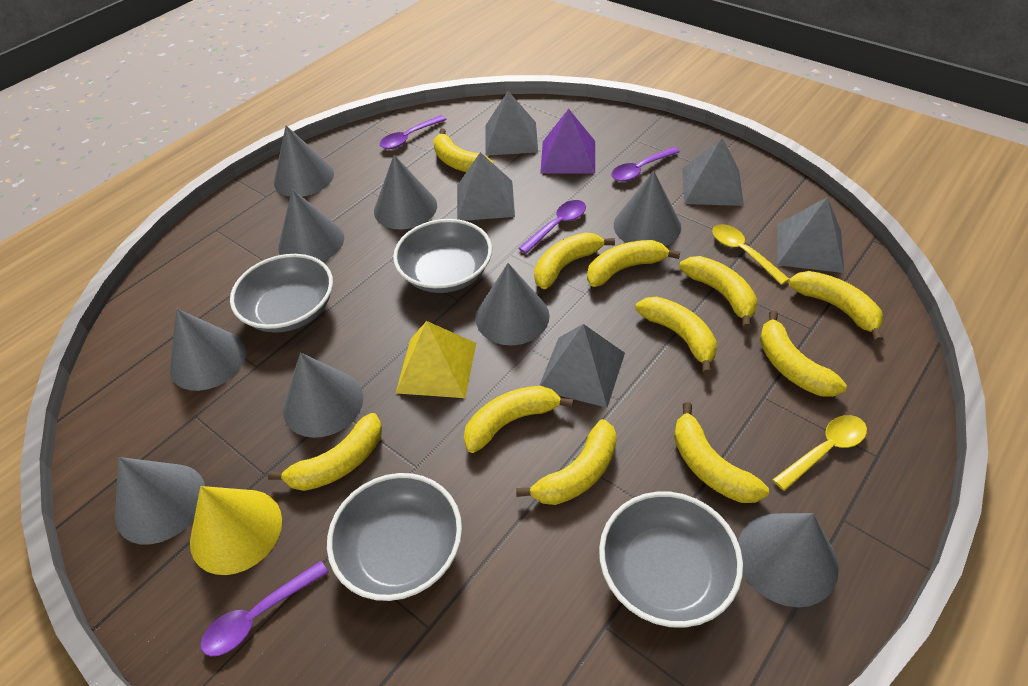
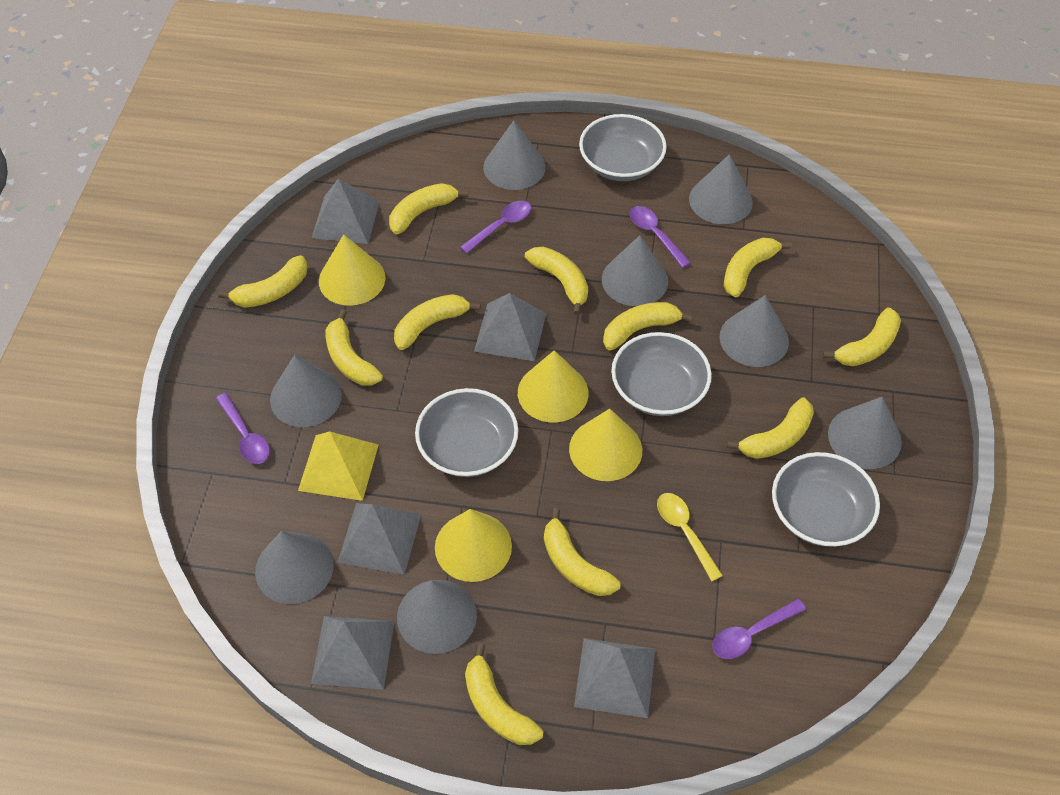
grey cone: 9 -> 8
purple pyramid: 1 -> 0
yellow cone: 1 -> 4
yellow spoon: 2 -> 1

